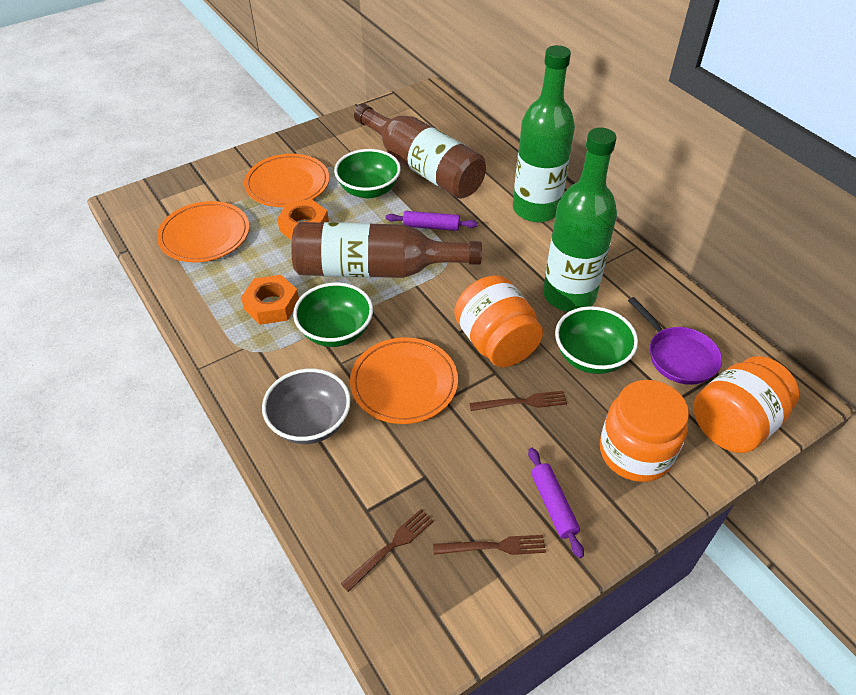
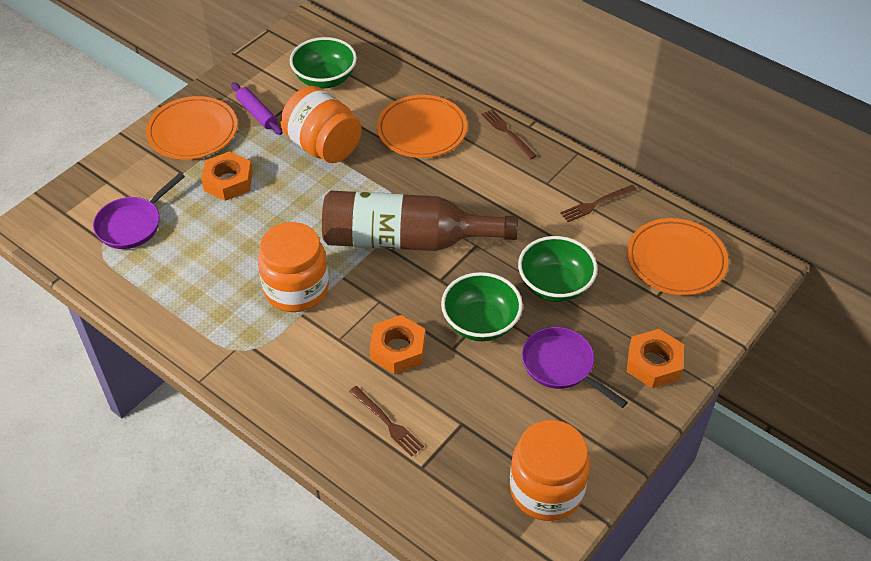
brown bottle: 2 -> 1
green bottle: 2 -> 0
grey bowl: 1 -> 0
orange nut: 2 -> 3
purple pan: 1 -> 2
purple rolling pin: 2 -> 1

